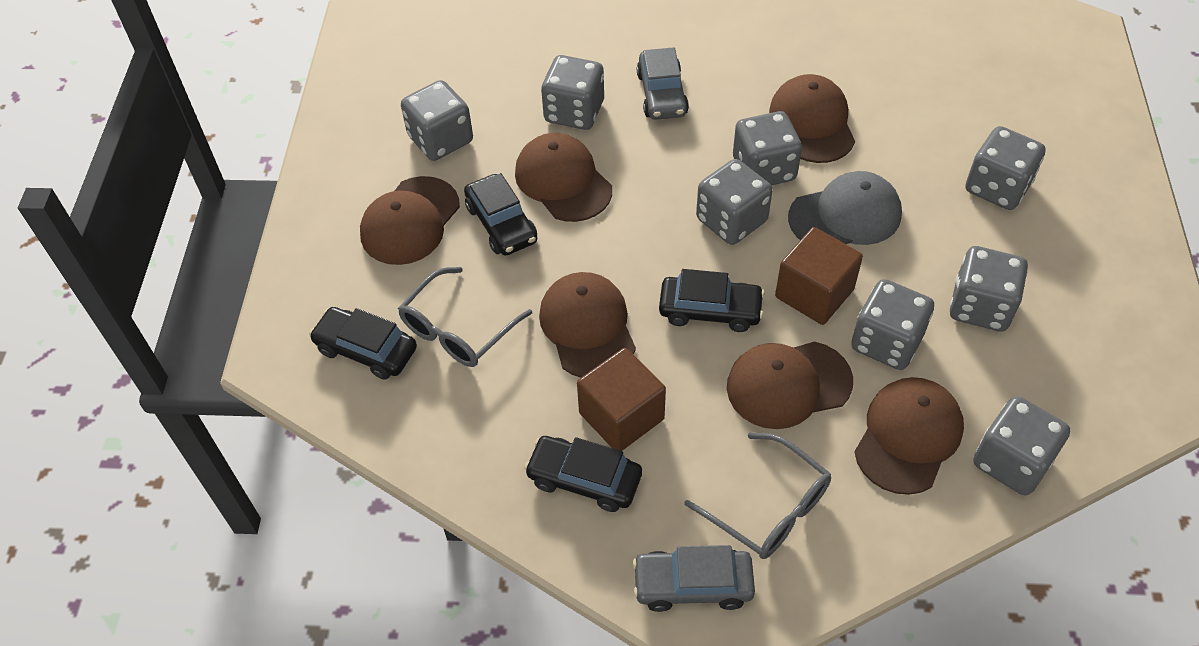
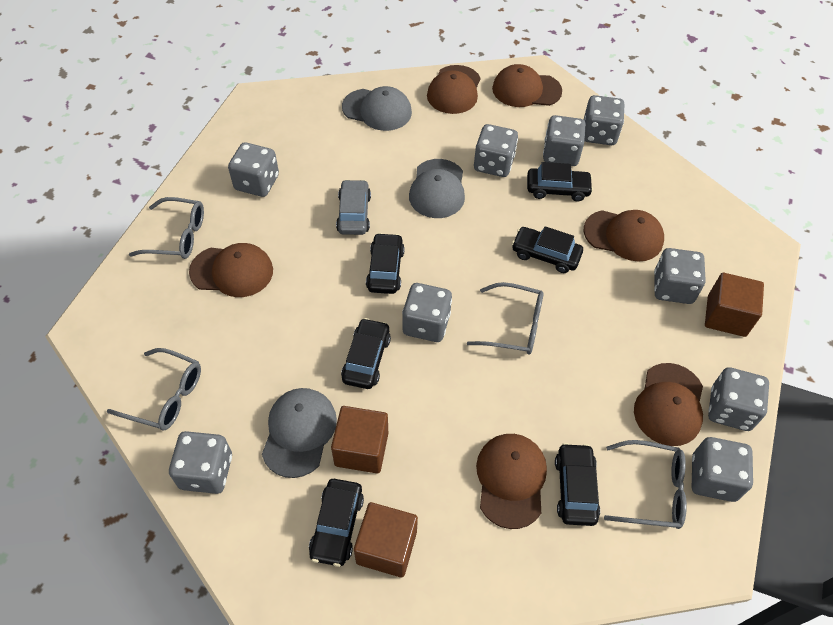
black car: 4 -> 6
brown cube: 2 -> 3
grey cap: 1 -> 3
grey car: 2 -> 1
grey dice: 8 -> 9
grey glasses: 2 -> 4

